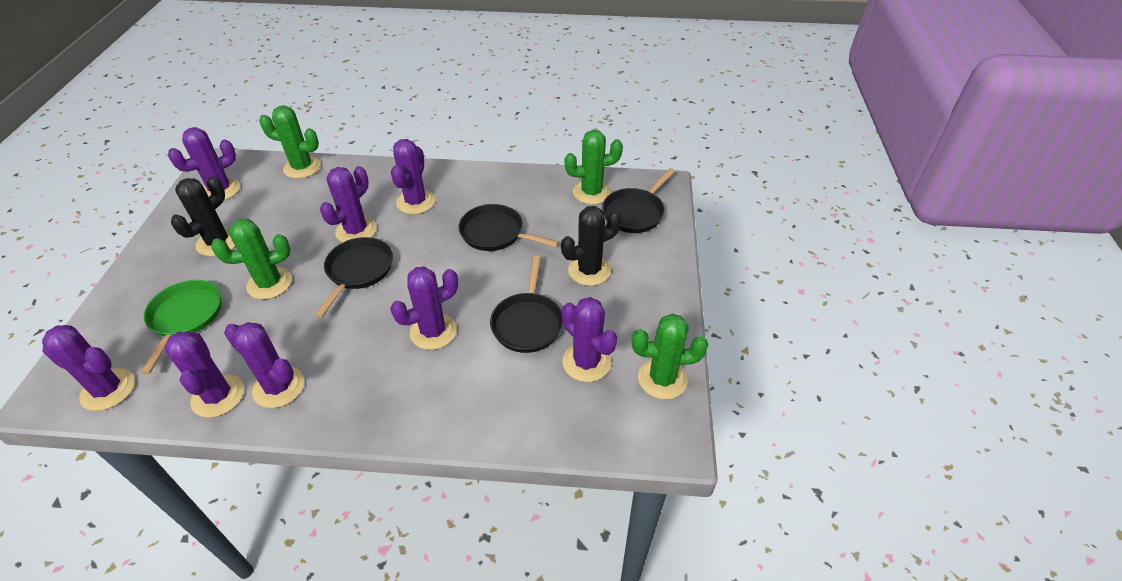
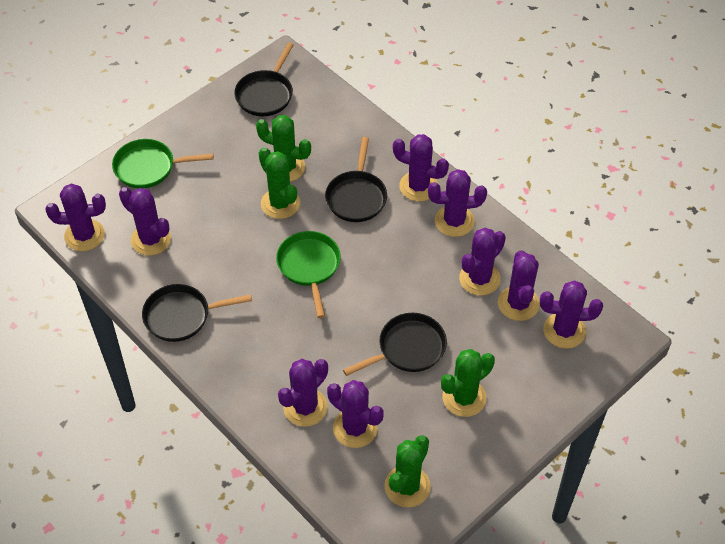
black cactus: 2 -> 0
green pan: 1 -> 2
purple cactus: 8 -> 9

